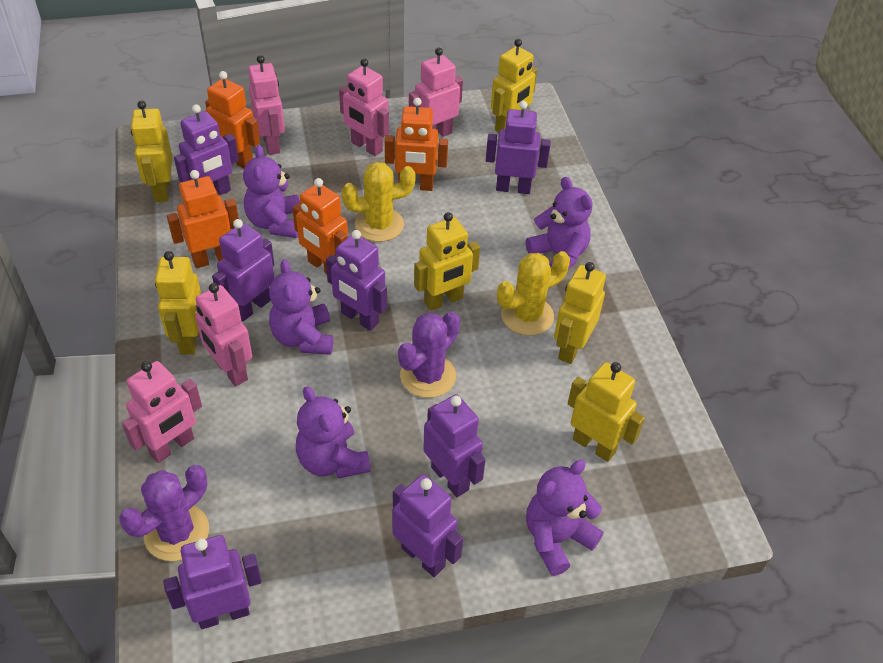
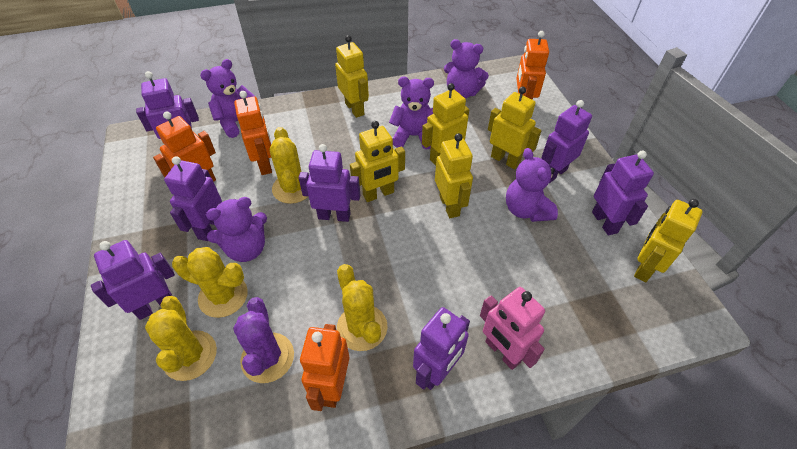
pink robot: 5 -> 1
purple cactus: 2 -> 1
yellow cactus: 2 -> 4

